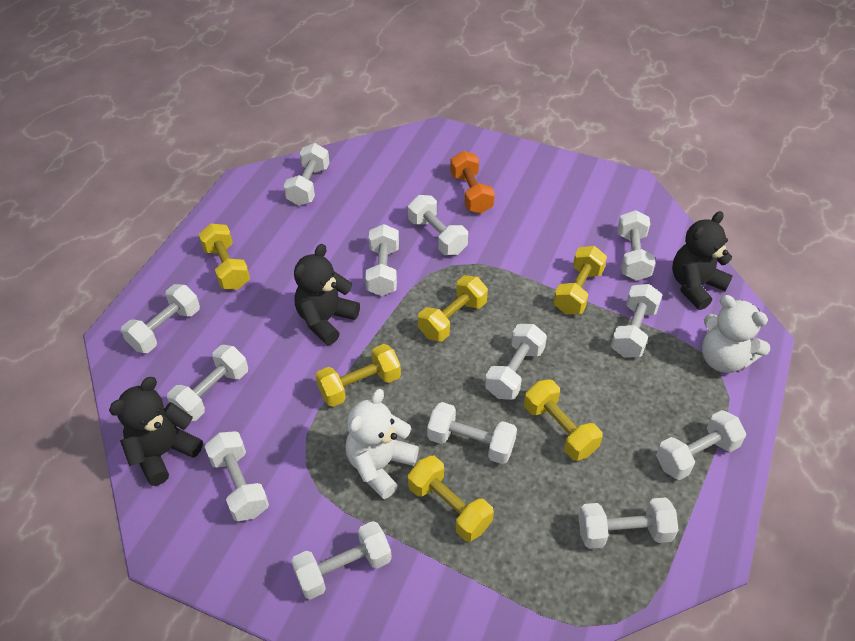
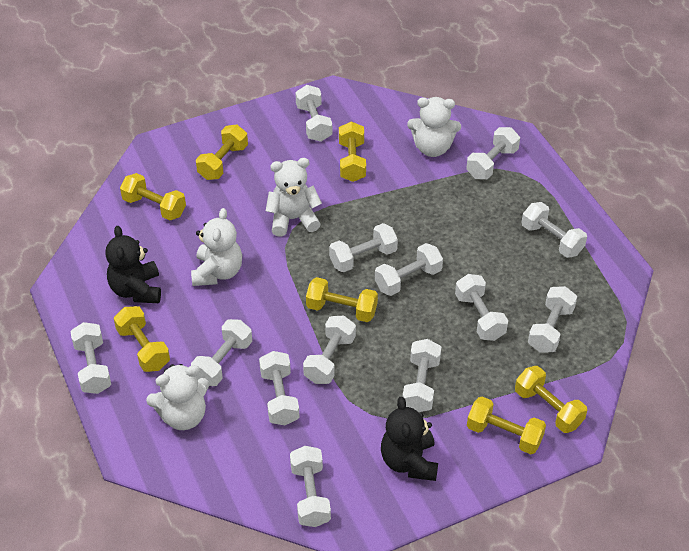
black teddy bear: 3 -> 2
orange dumbbell: 1 -> 0
white teddy bear: 2 -> 4
yellow dumbbell: 6 -> 7

